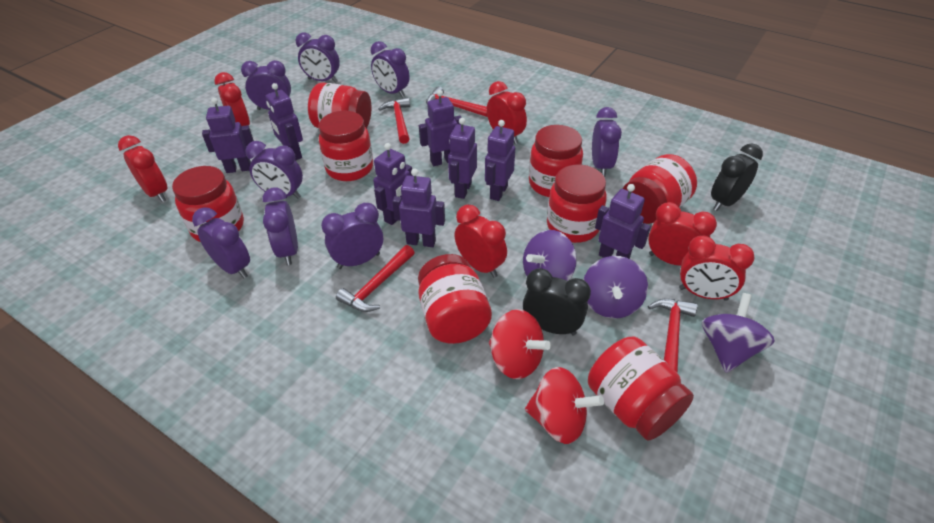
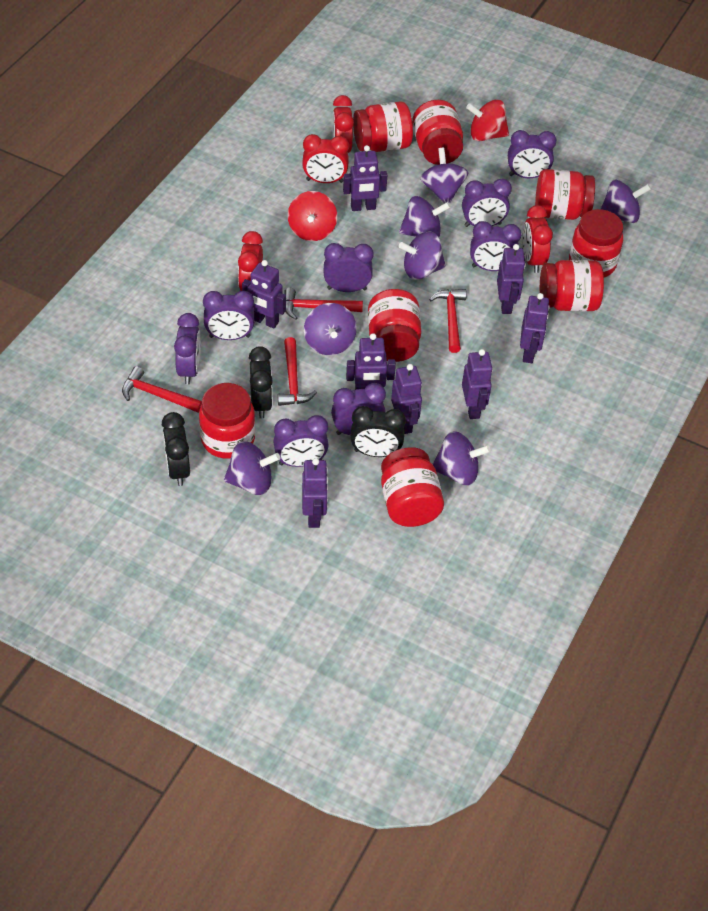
black clock: 2 -> 3
purple spinning top: 3 -> 7
red clock: 6 -> 4

